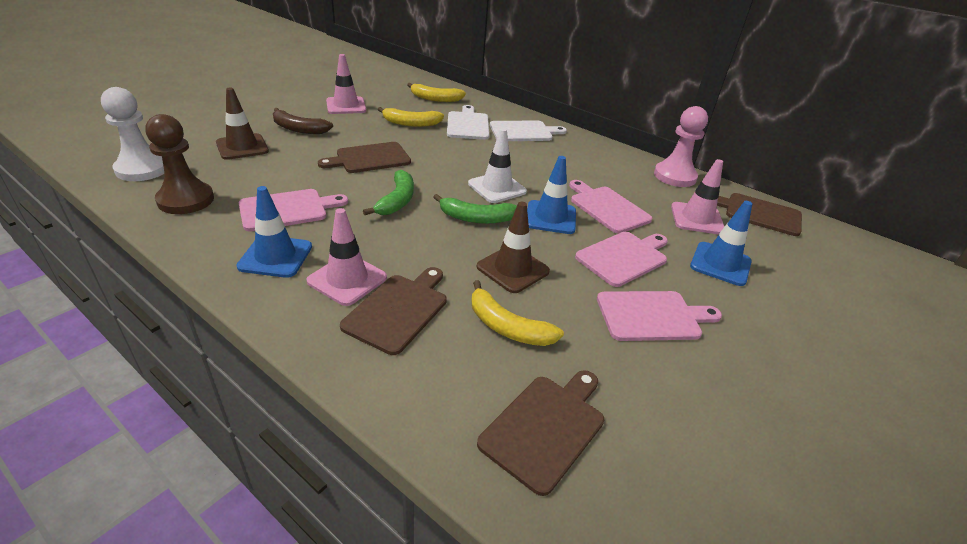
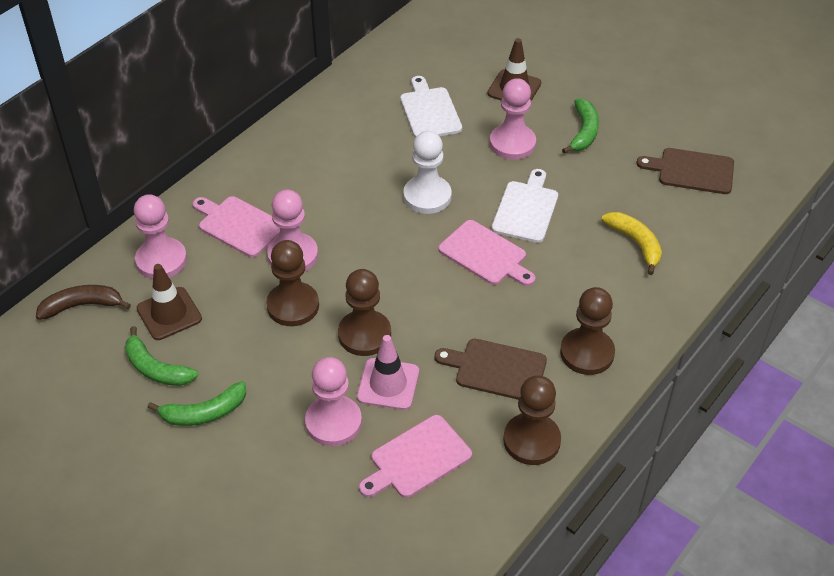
blue traffic cone: 3 -> 0
brown cutting board: 4 -> 2
brown pawn: 1 -> 4
green banana: 2 -> 3
pink cutting board: 4 -> 3
pink pawn: 1 -> 4
pink traffic cone: 3 -> 1
white traffic cone: 1 -> 0
yellow banana: 3 -> 1

